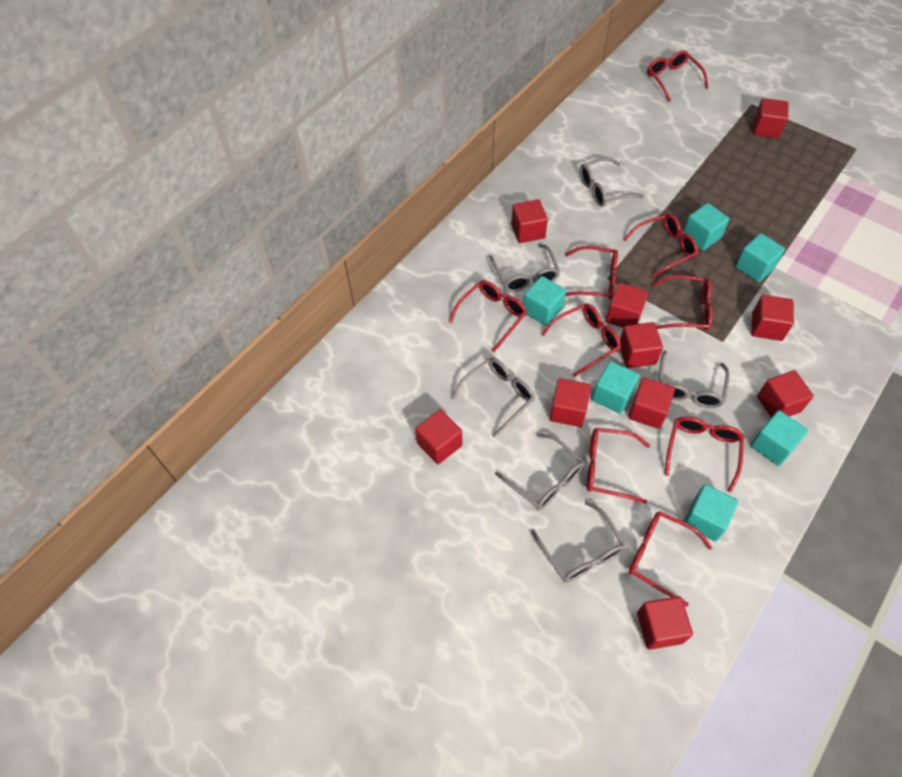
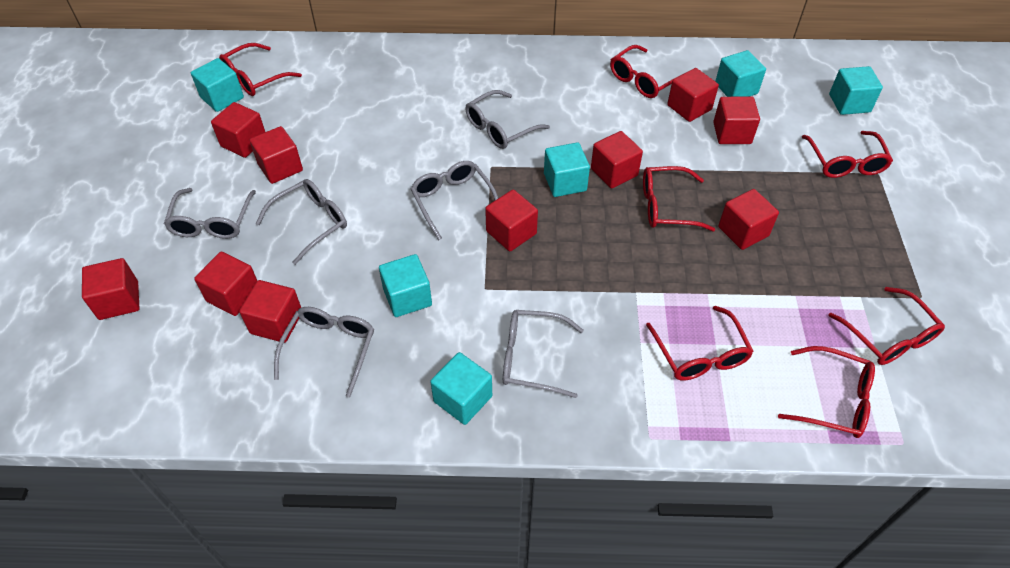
red glasses: 9 -> 7

